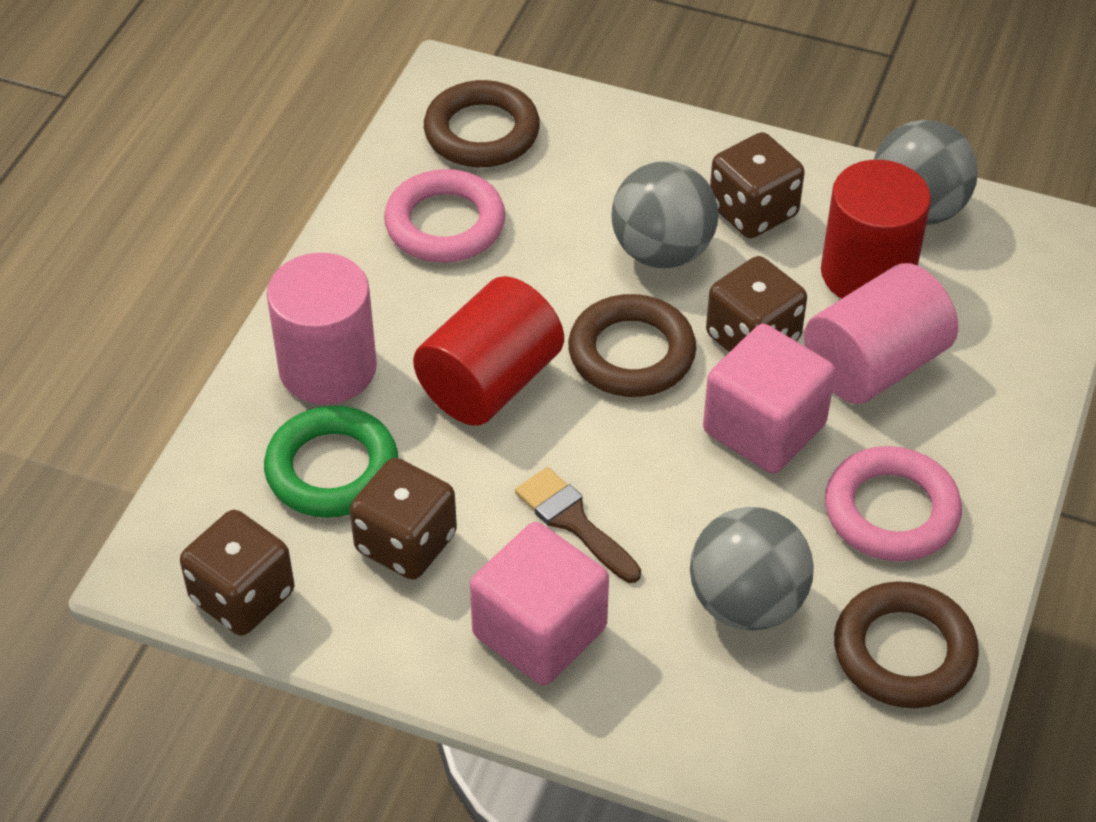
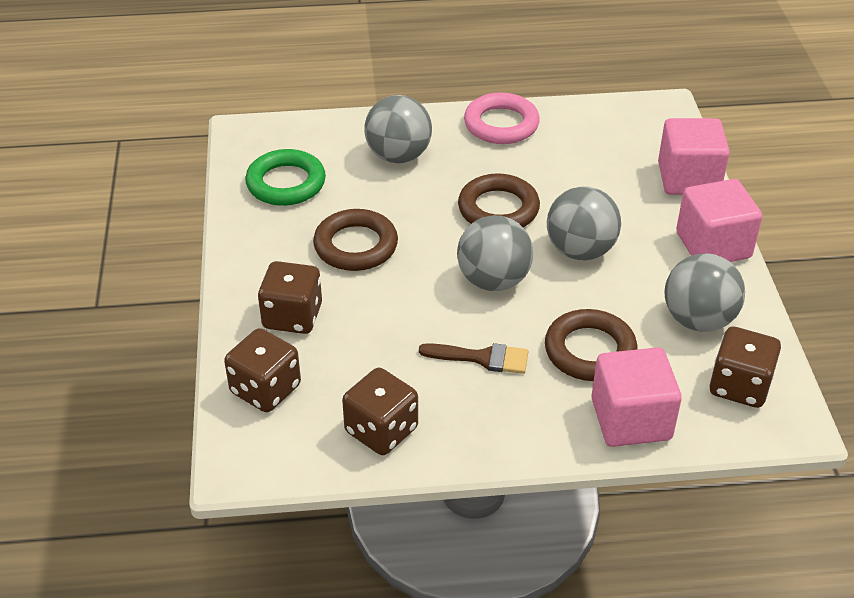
grey ball: 3 -> 4
pink cube: 2 -> 3
pink cylinder: 2 -> 0
pink ring: 2 -> 1
red cylinder: 2 -> 0

